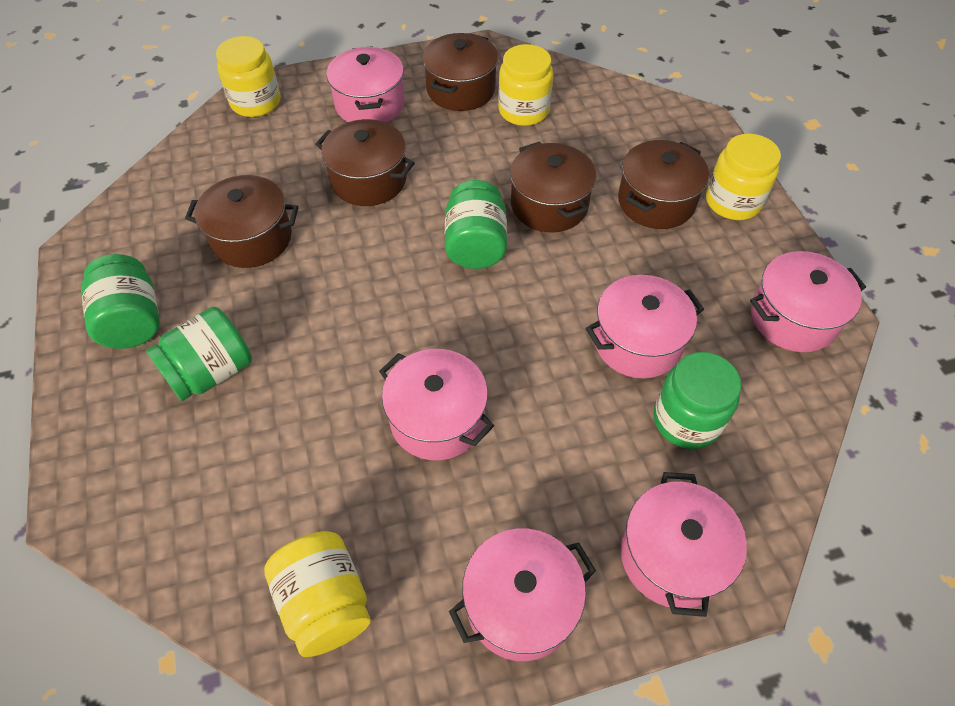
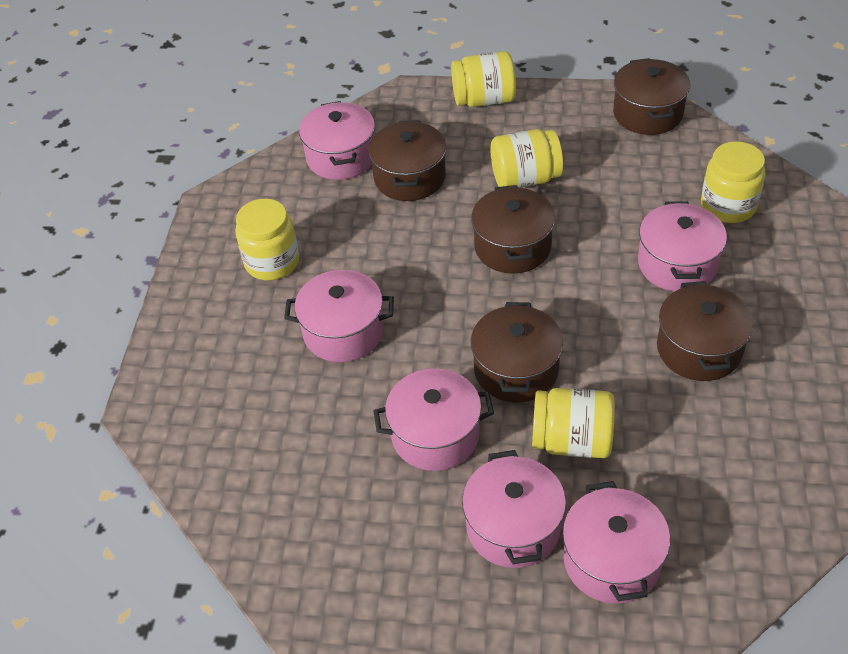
green jar: 4 -> 0
yellow jar: 4 -> 5

